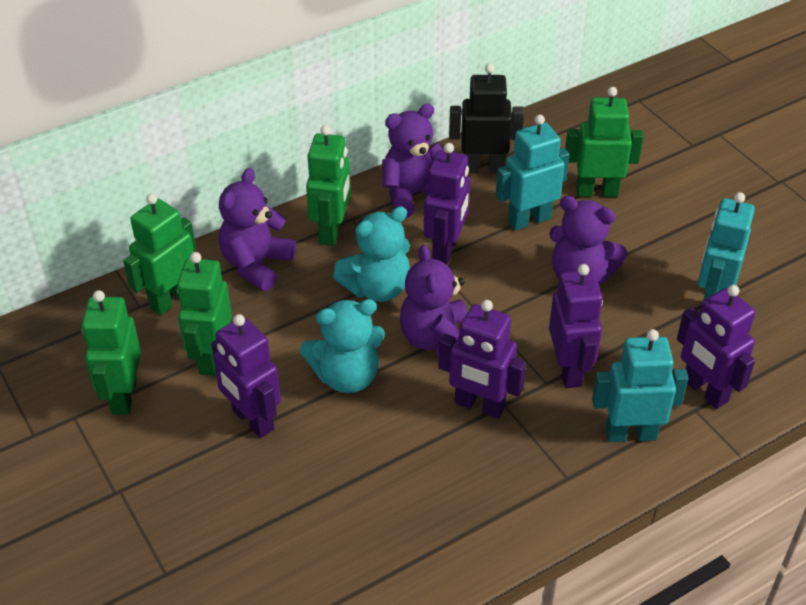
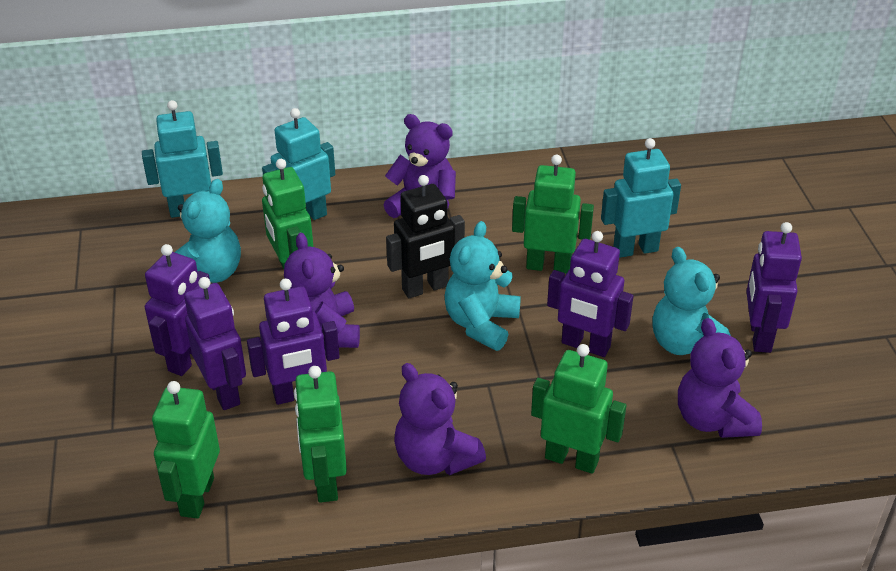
turquoise teddy bear: 2 -> 3

